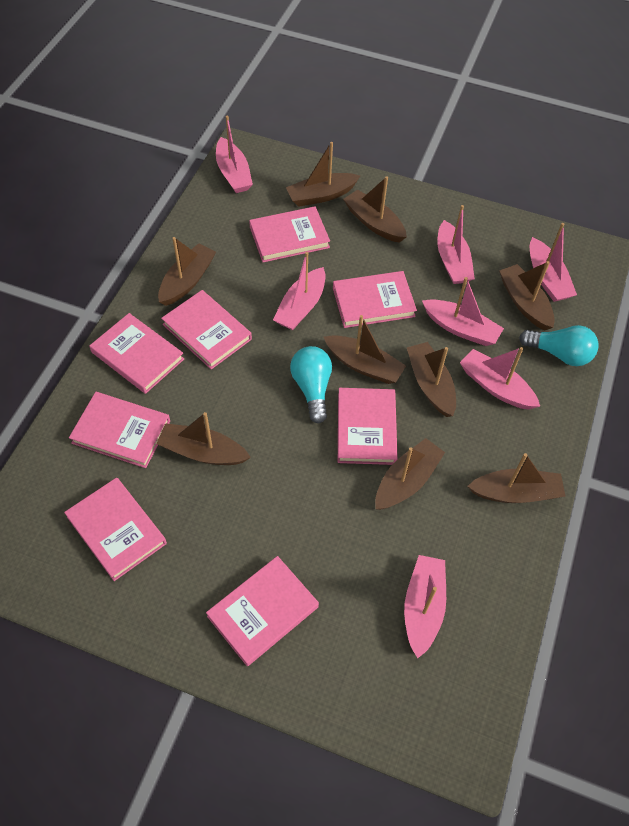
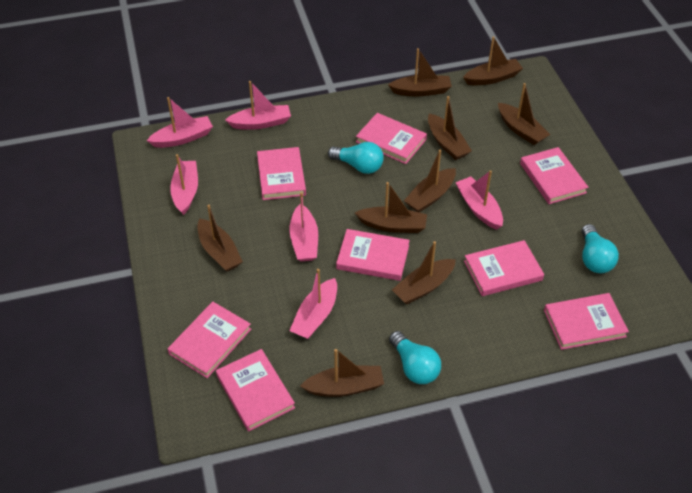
pink boat: 7 -> 6
turquoise light bulb: 2 -> 3

